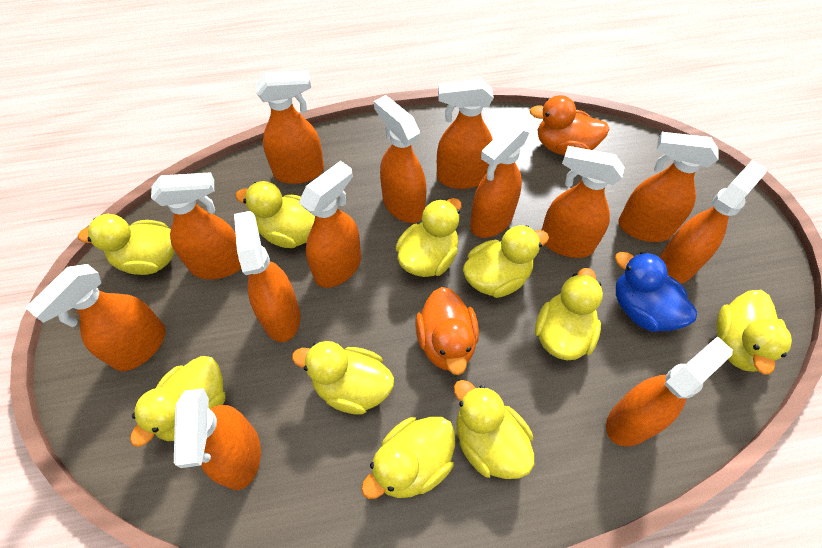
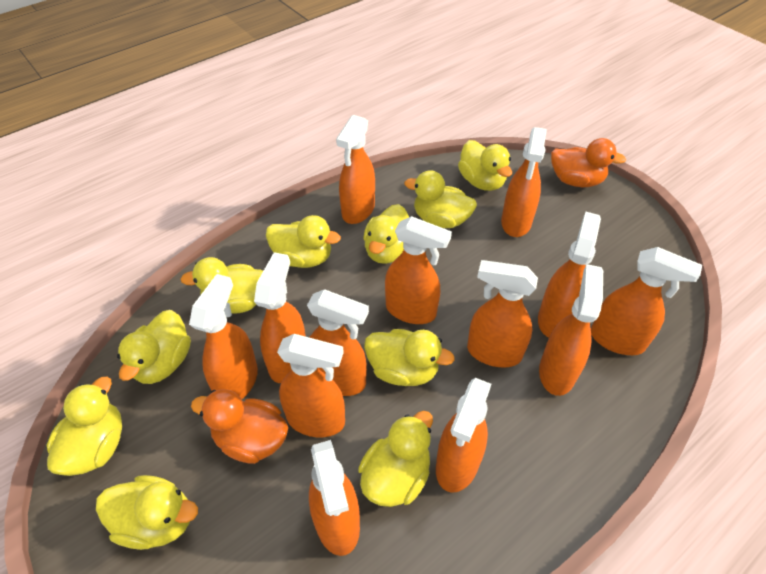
blue duck: 1 -> 0

